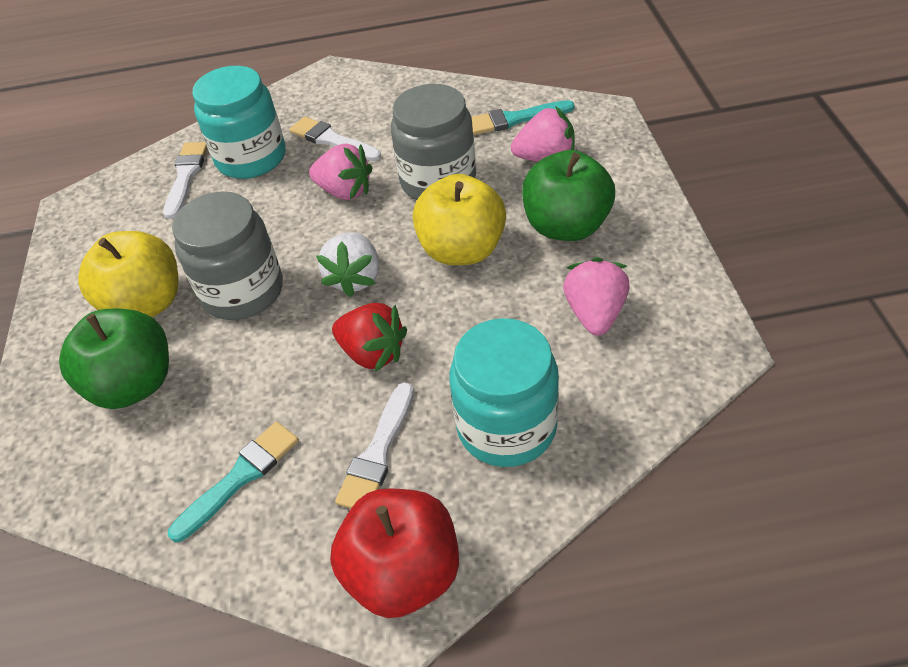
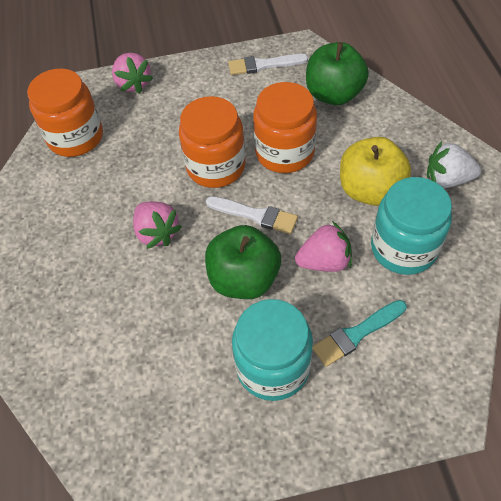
grey jar: 2 -> 0
orange jar: 0 -> 3
red apple: 1 -> 0
red strawberry: 1 -> 0
turquoise brush: 2 -> 1
white brush: 3 -> 2
yellow apple: 2 -> 1

